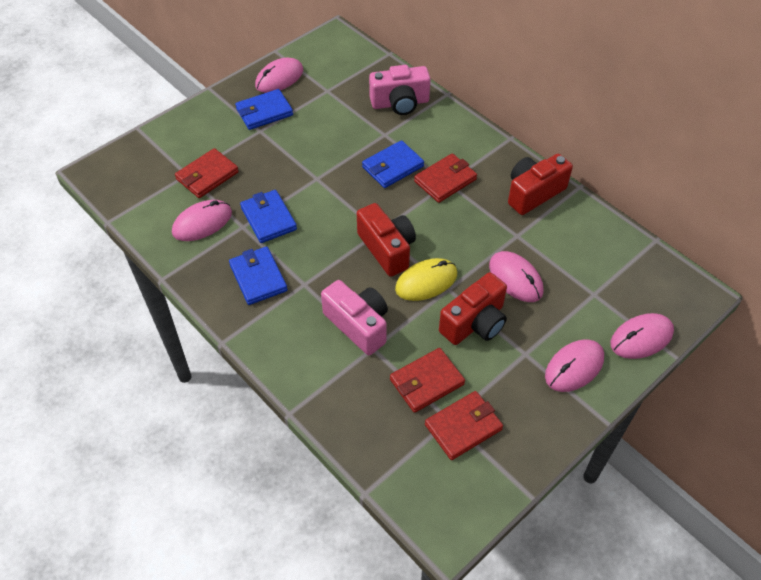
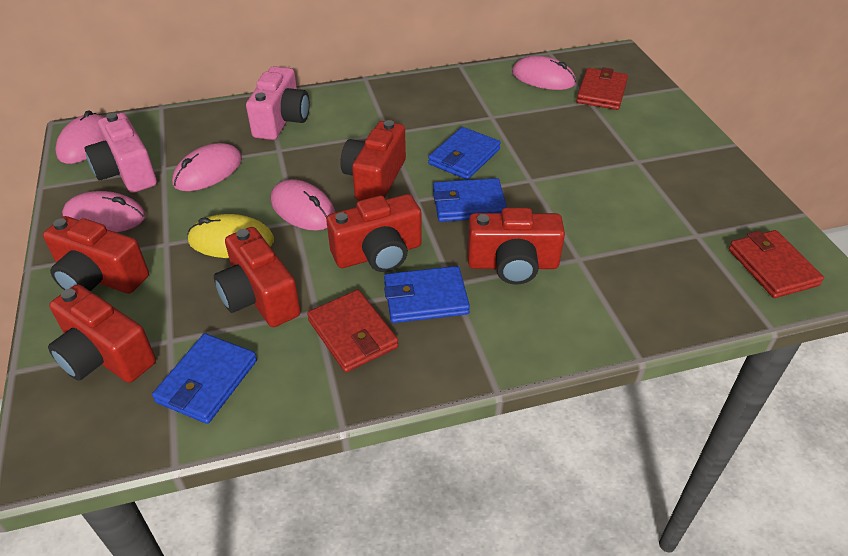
red camera: 3 -> 6
red wallet: 4 -> 3

